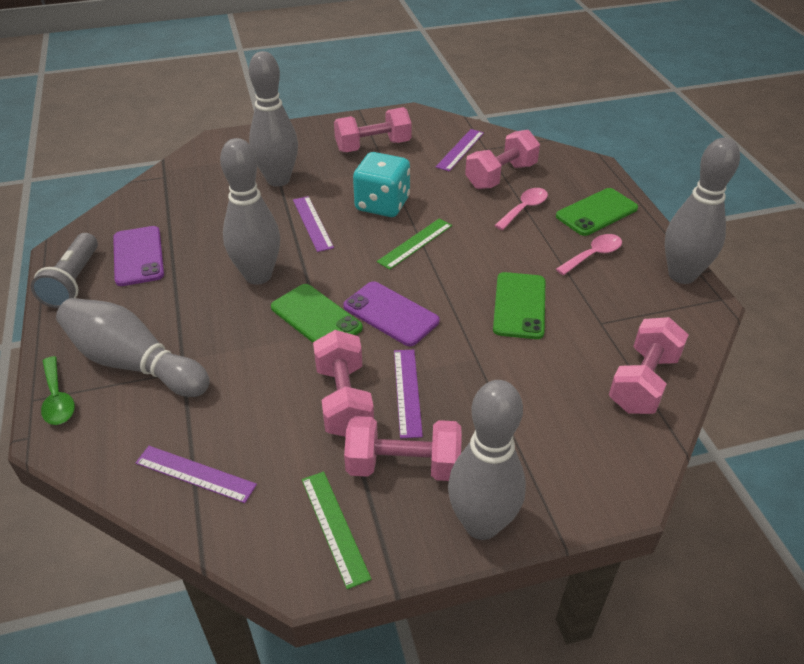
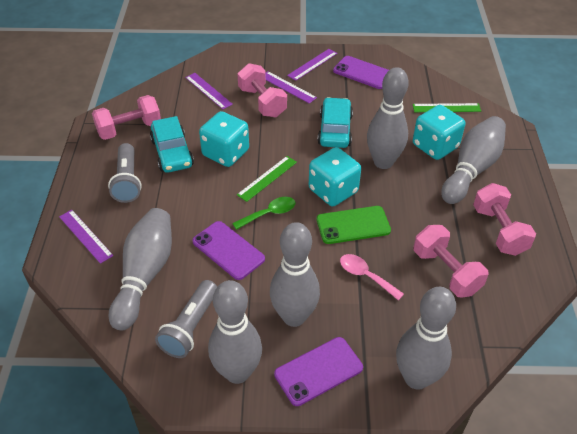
green phone: 3 -> 1
grey bowling pin: 5 -> 6
grey flashlight: 1 -> 2
pink dumbbell: 5 -> 4
pink spoon: 2 -> 1
purple phone: 2 -> 3
turquoise car: 0 -> 2
turquoise dice: 1 -> 3

